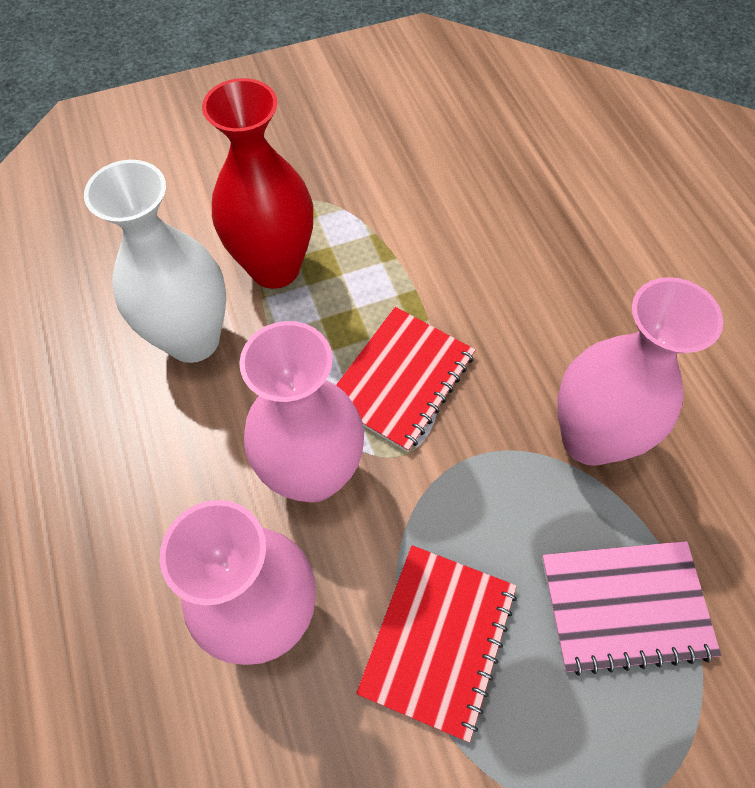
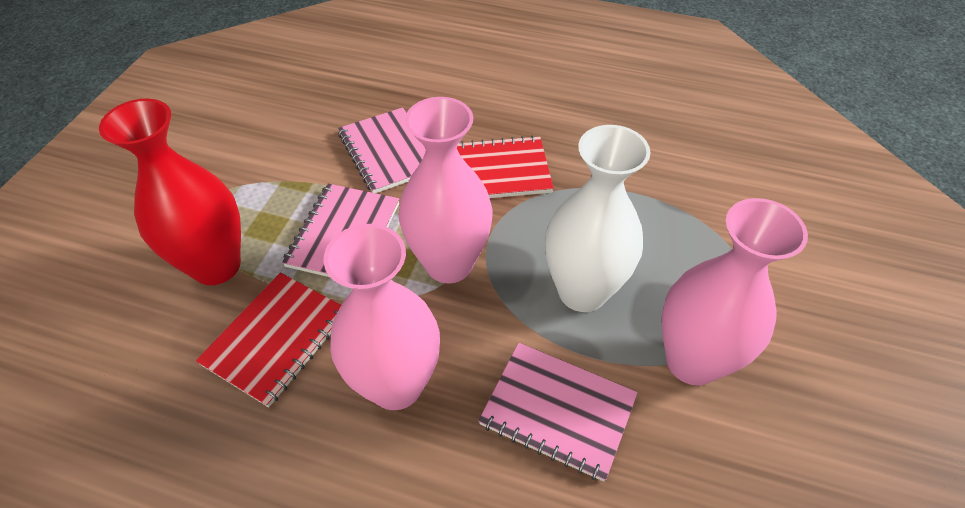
pink notebook: 1 -> 3

